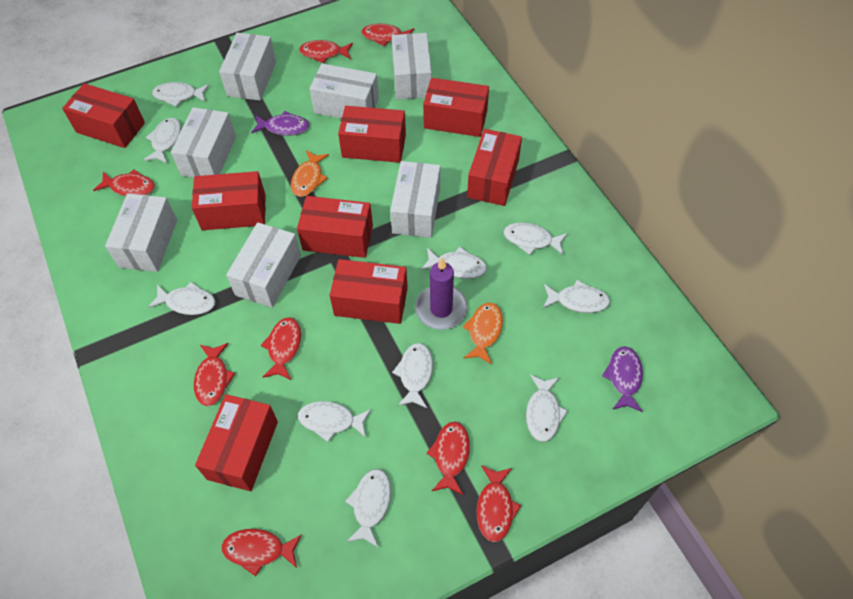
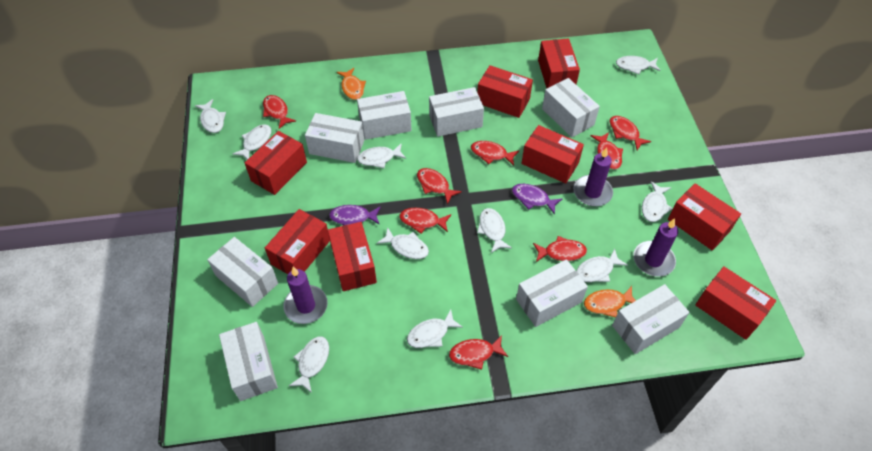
purple candle: 1 -> 3
white box: 7 -> 8

